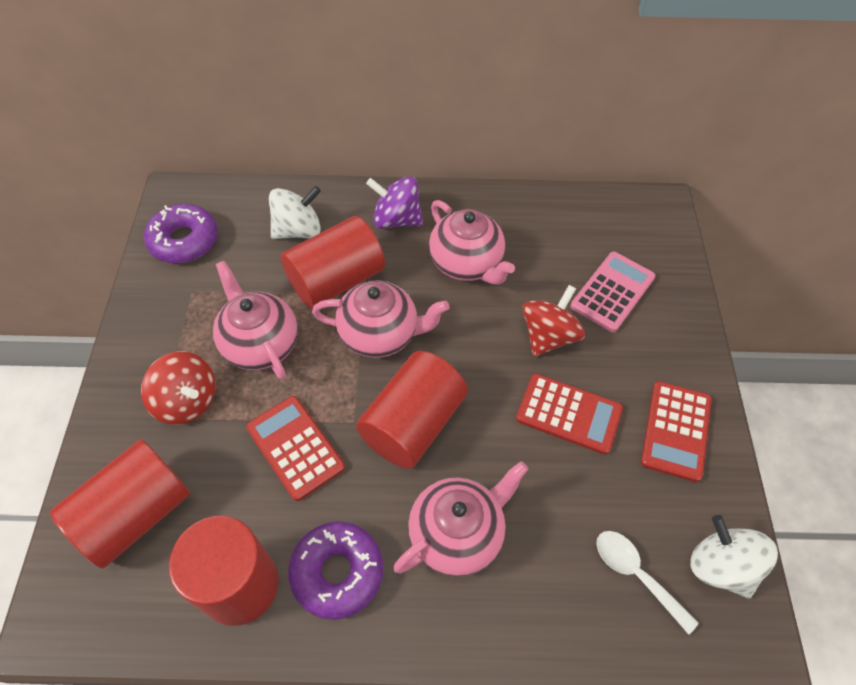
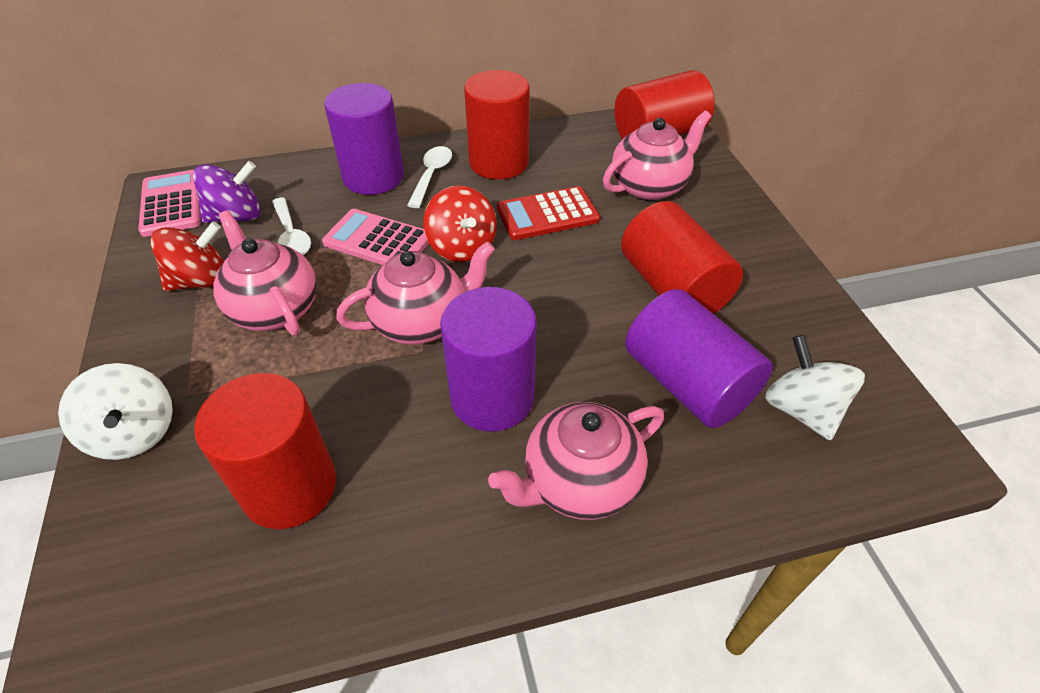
pink calculator: 1 -> 2
purple cylinder: 0 -> 3
purple donut: 2 -> 0
red calculator: 3 -> 1
white spoon: 1 -> 2

